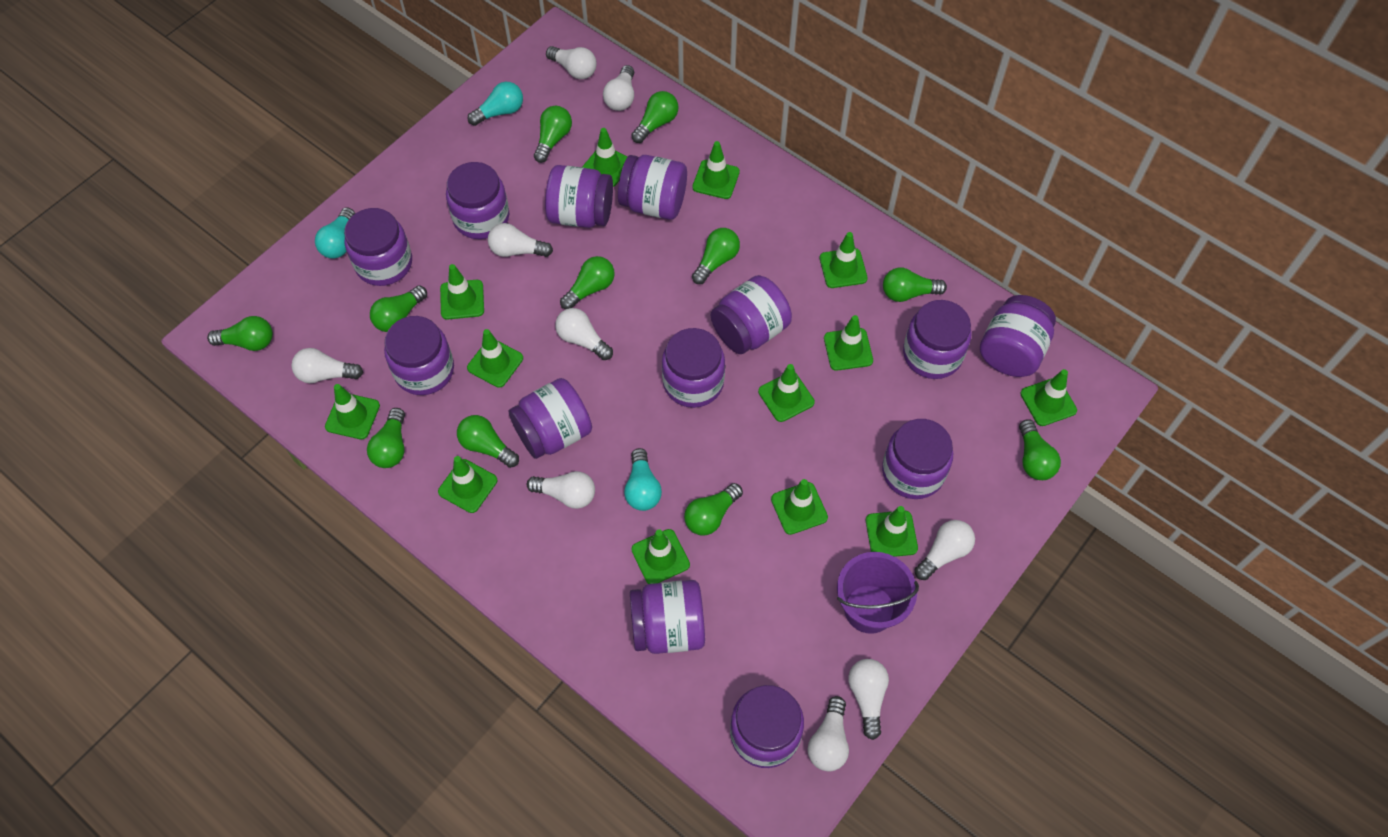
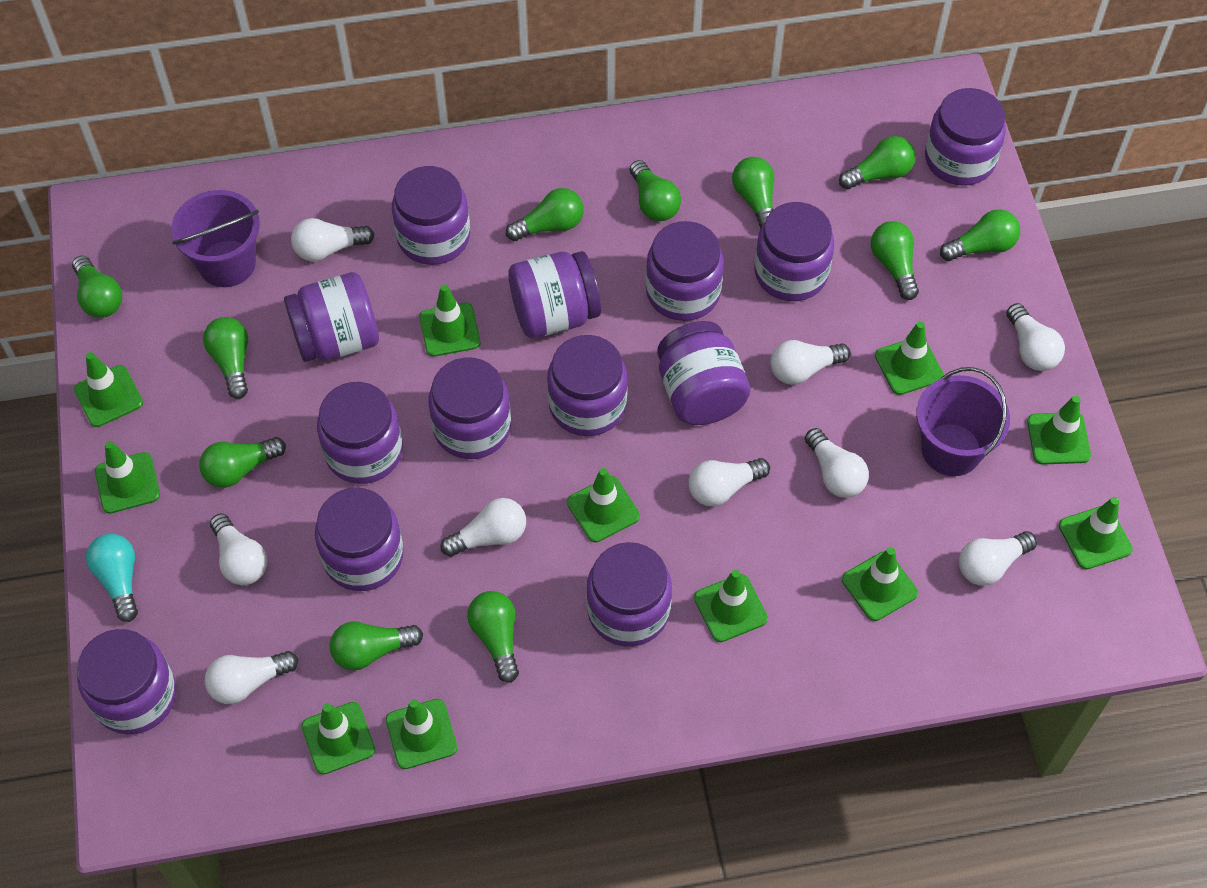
green traffic cone: 13 -> 11
purple bucket: 1 -> 2
turquoise light bulb: 3 -> 1

